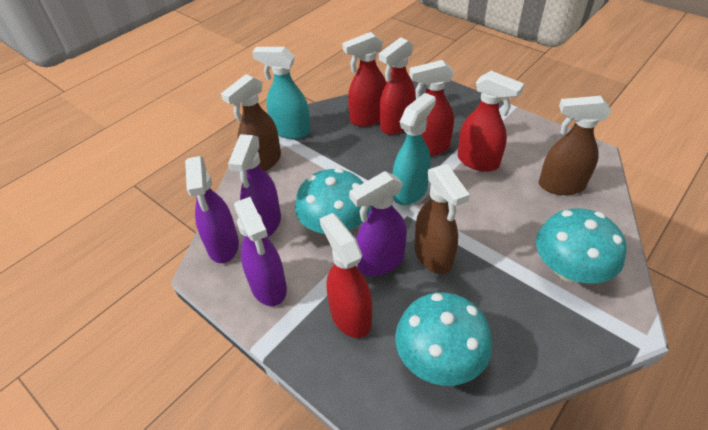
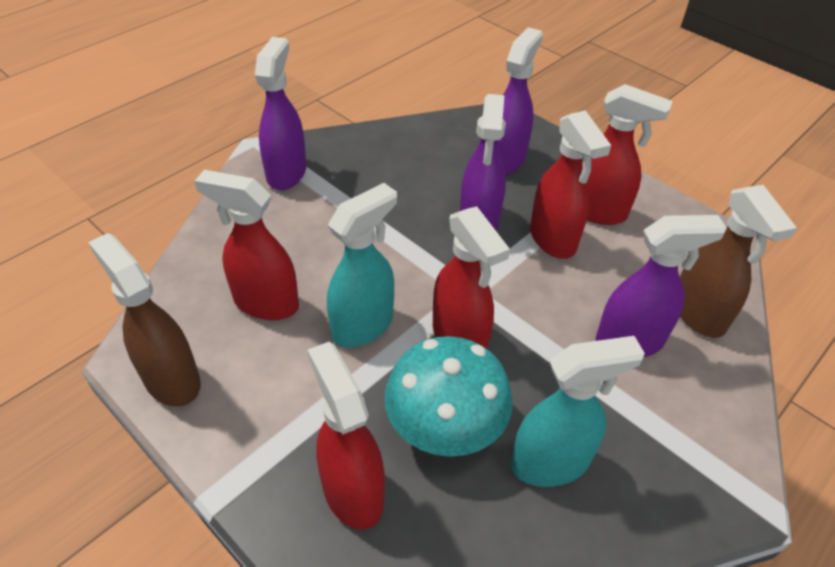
brown spray bottle: 3 -> 2
turquoise mushroom: 3 -> 1

